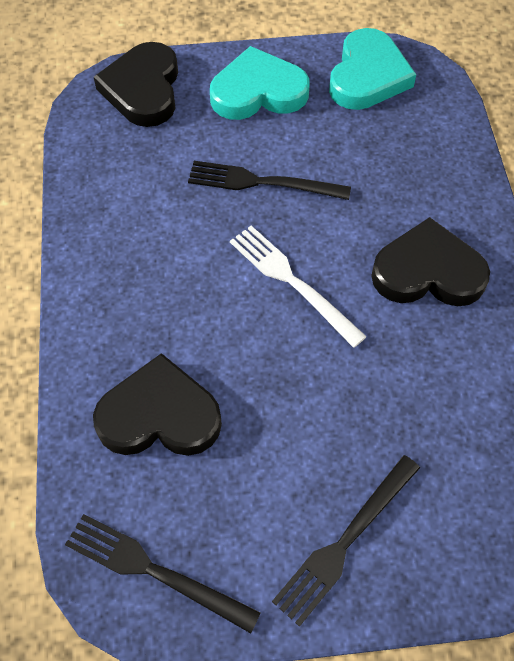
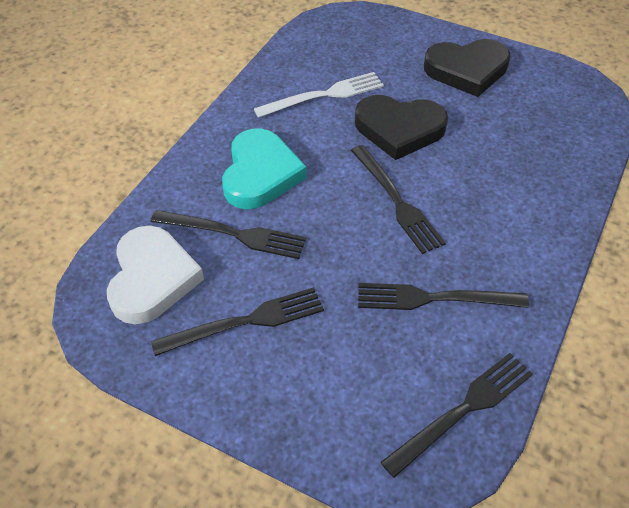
black fork: 3 -> 5
black heart: 3 -> 2
turquoise heart: 2 -> 1
white heart: 0 -> 1

